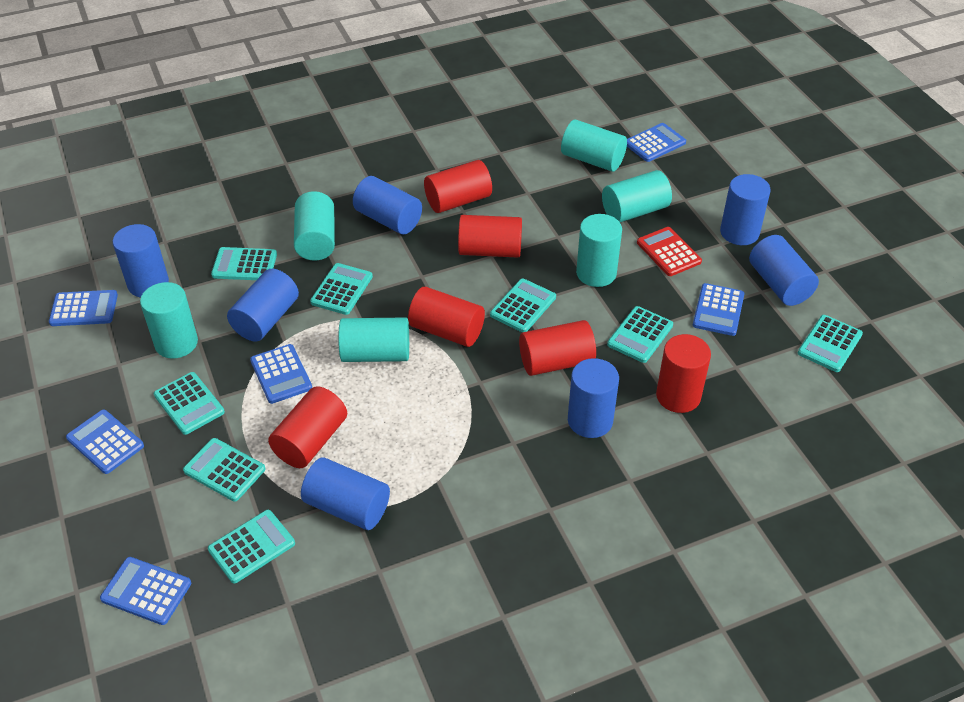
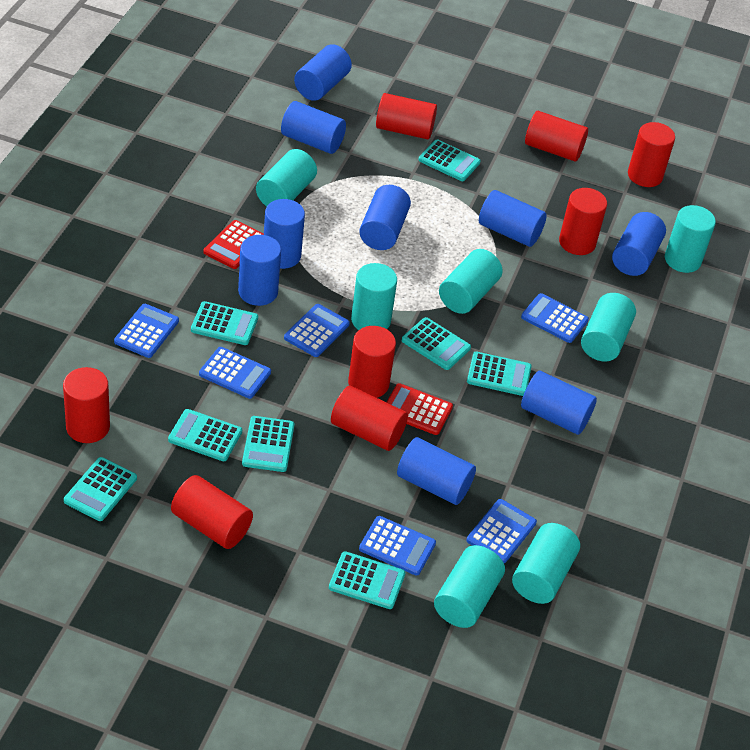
blue cylinder: 7 -> 9
red calculator: 1 -> 2
red cylinder: 6 -> 8
turquoise cylinder: 6 -> 7

